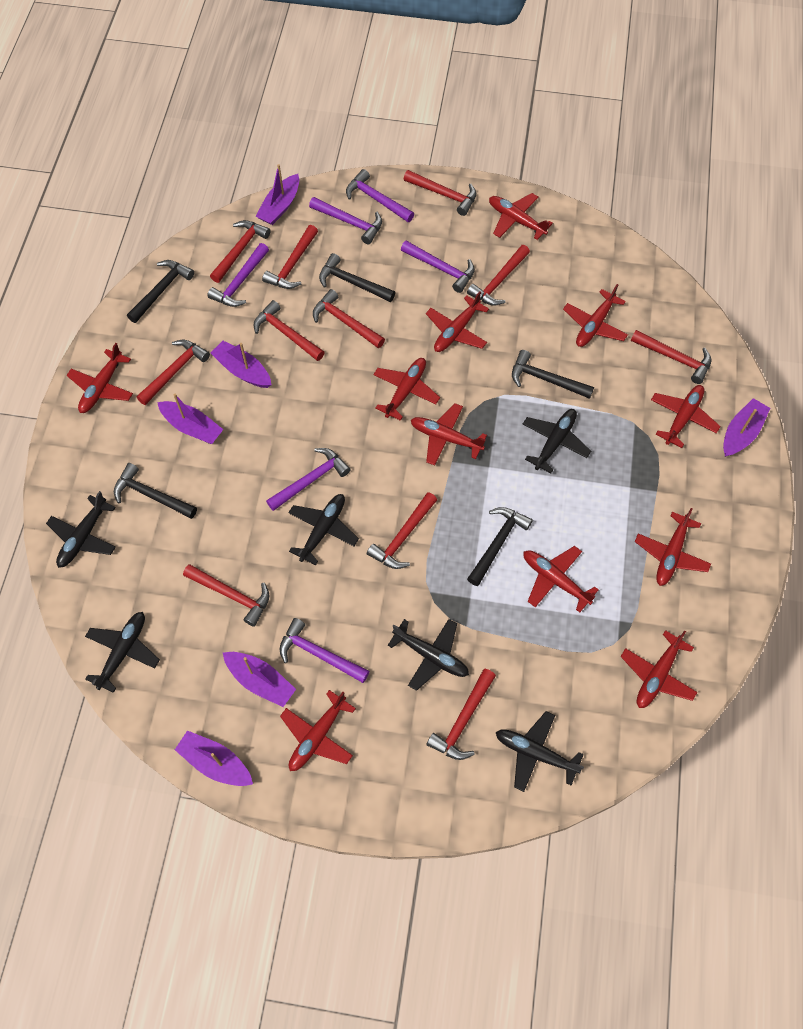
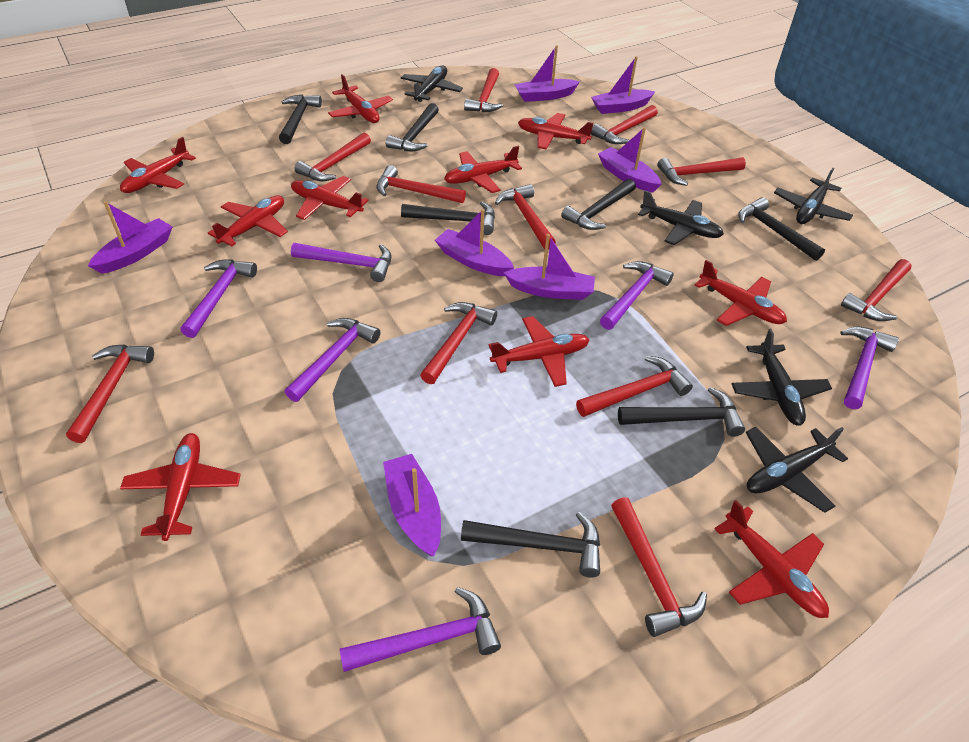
black hammer: 5 -> 7
black plane: 6 -> 5
purple boat: 6 -> 7
red plane: 11 -> 10

